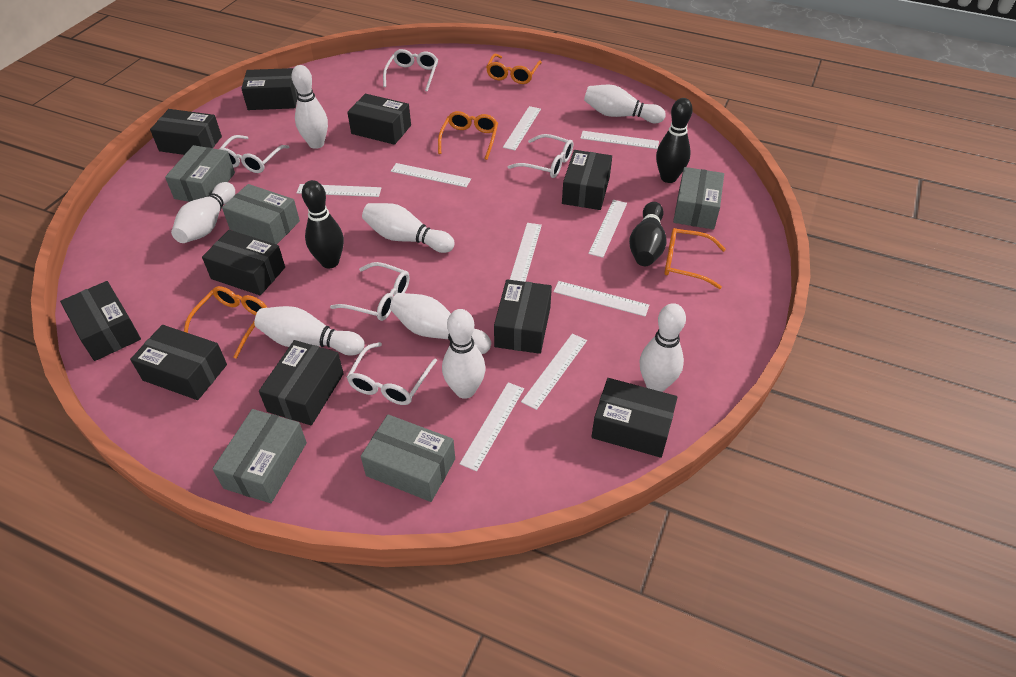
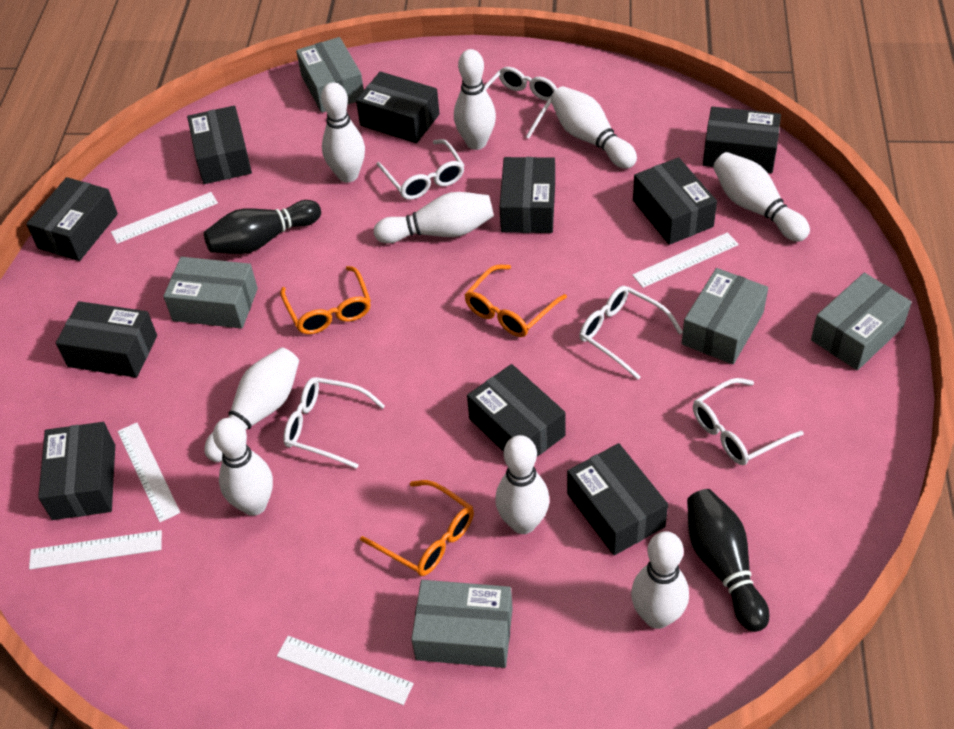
black bowling pin: 3 -> 2
orange glasses: 4 -> 3
white bowling pin: 8 -> 9
white ruler: 9 -> 5

